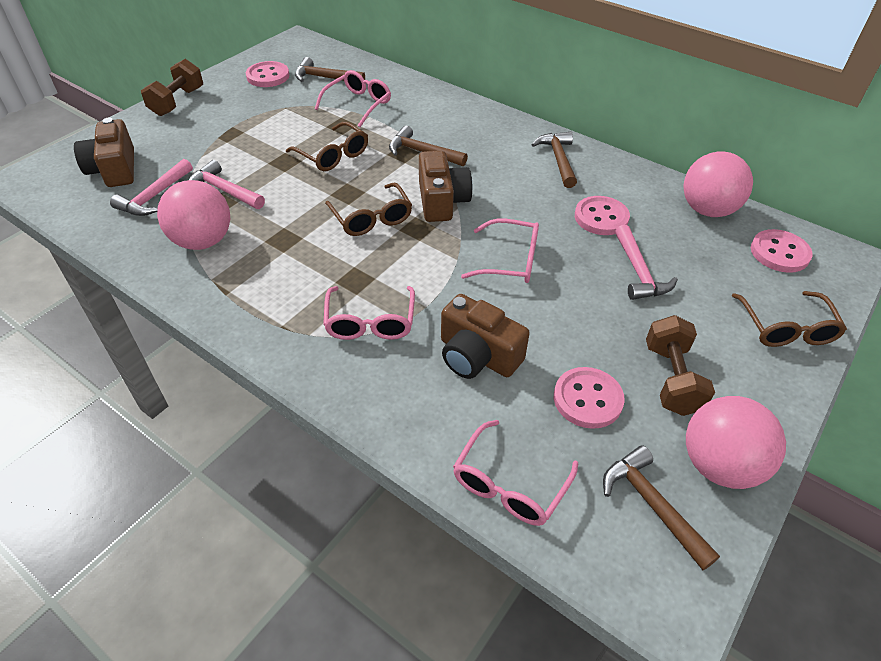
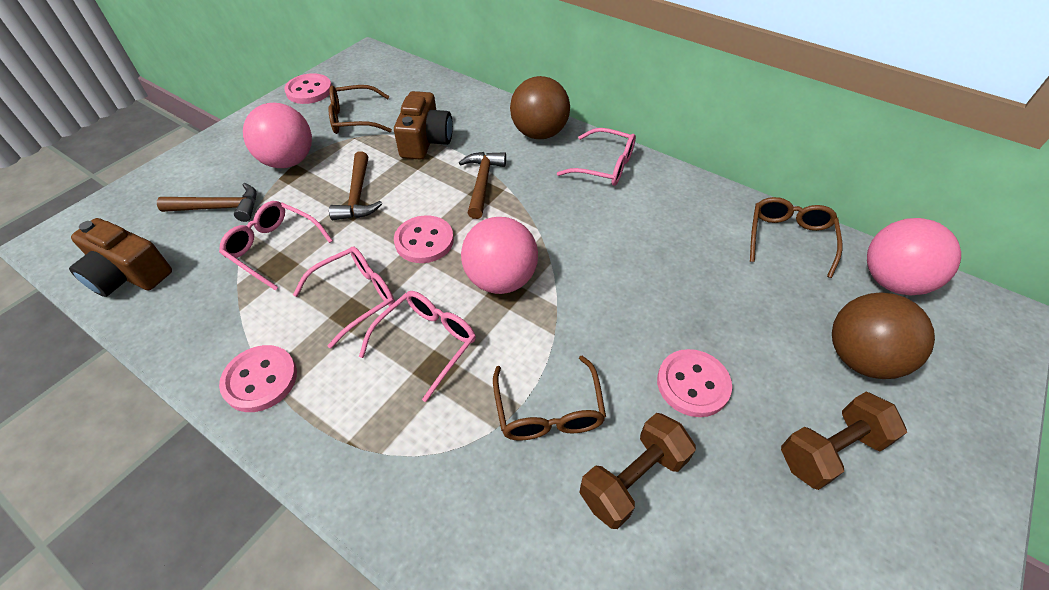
brown ball: 0 -> 2
brown camera: 3 -> 2
brown hammer: 4 -> 3
pink hammer: 3 -> 0

